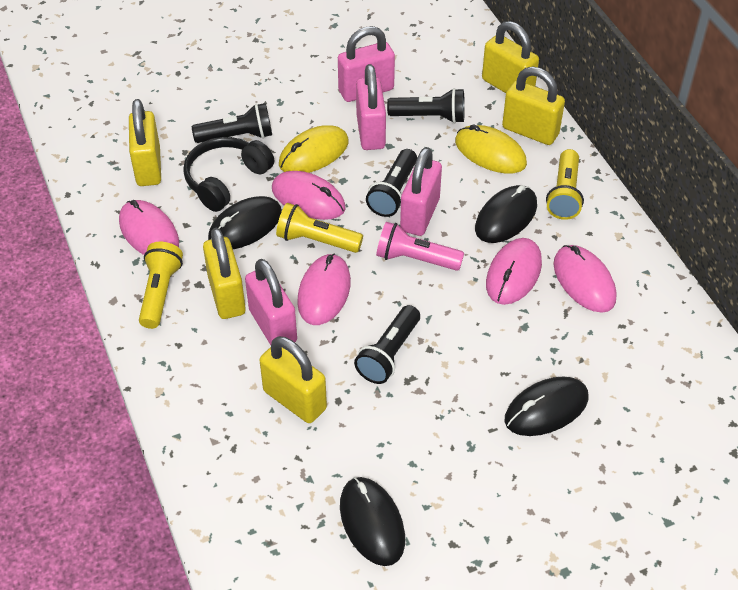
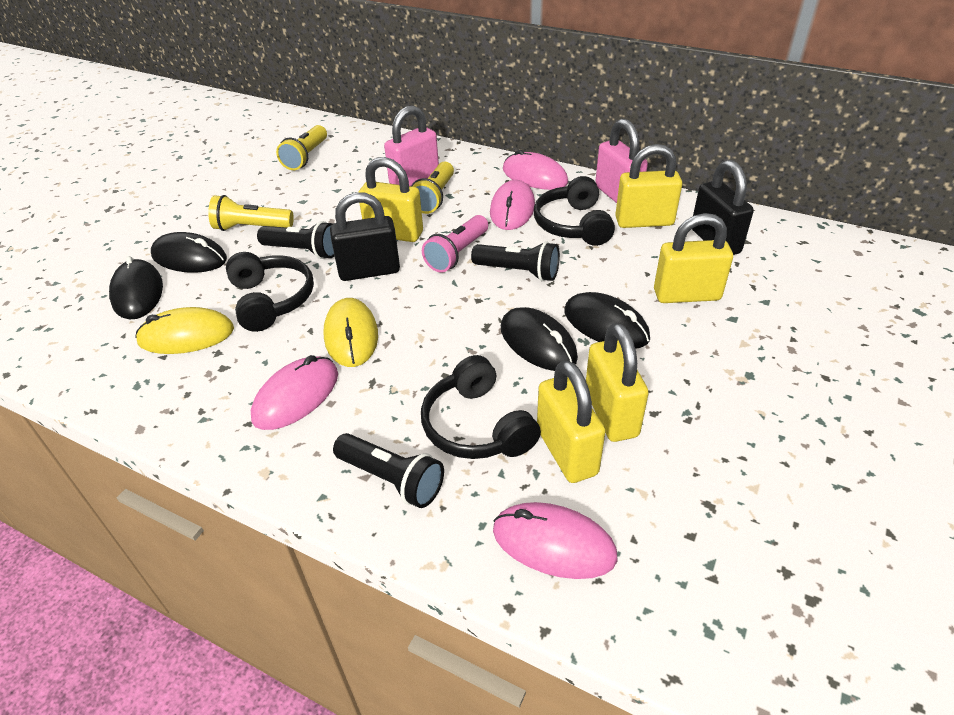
black flashlight: 4 -> 3
black headphones: 1 -> 3
black padlock: 0 -> 2
pink mouse: 5 -> 4
pink padlock: 4 -> 2

